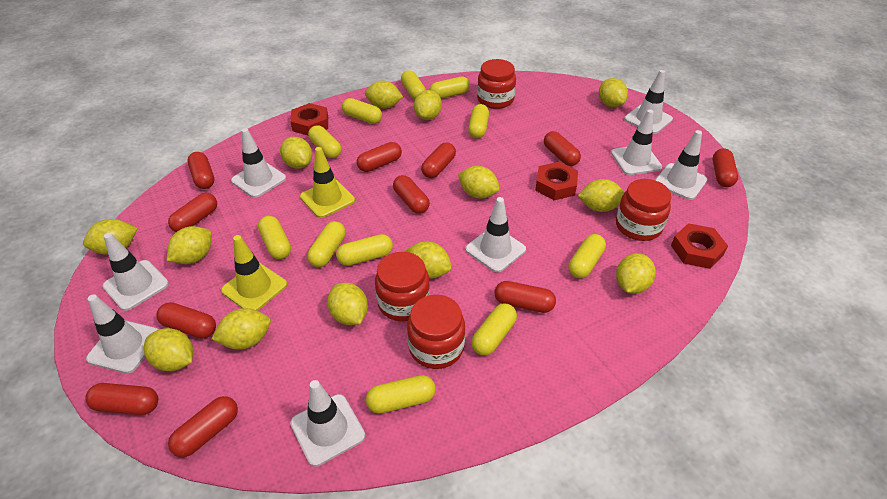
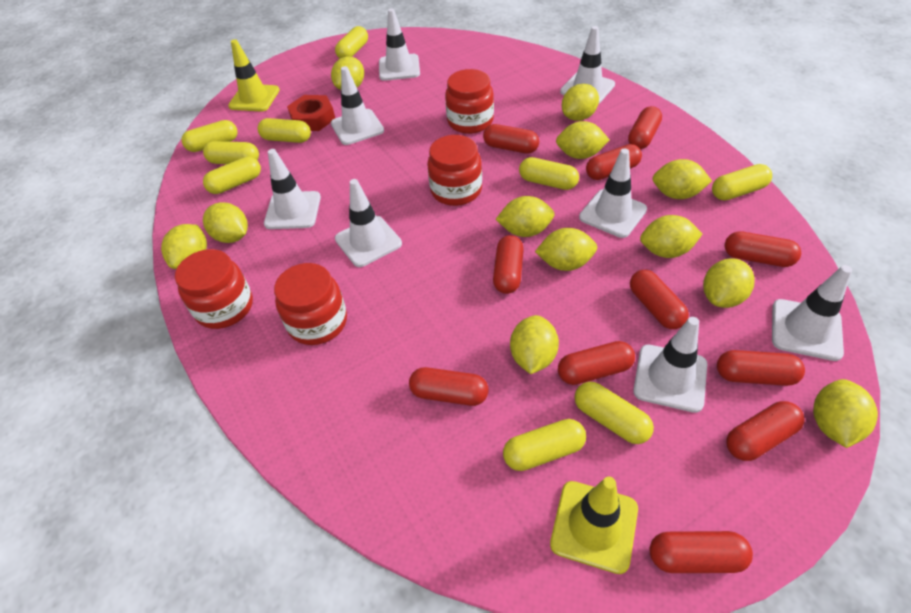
red nut: 3 -> 1
yellow capsule: 11 -> 9
yellow lemon: 13 -> 12

